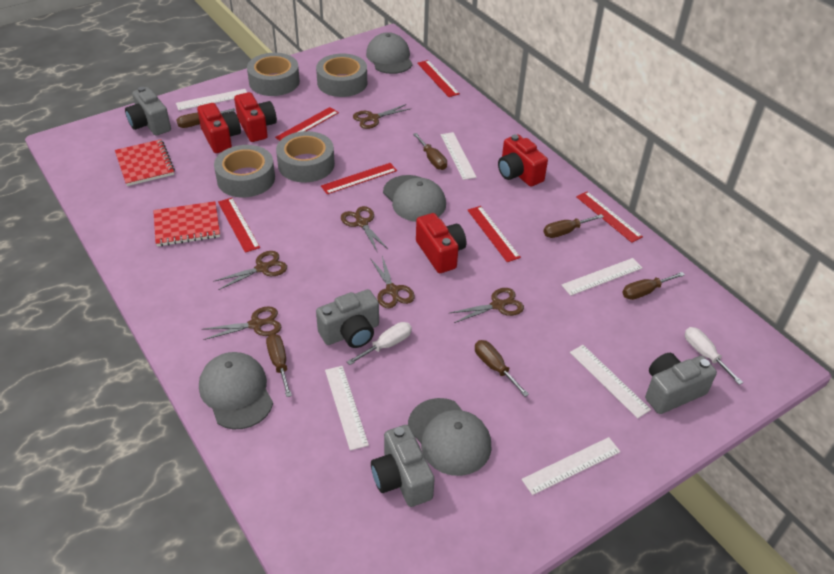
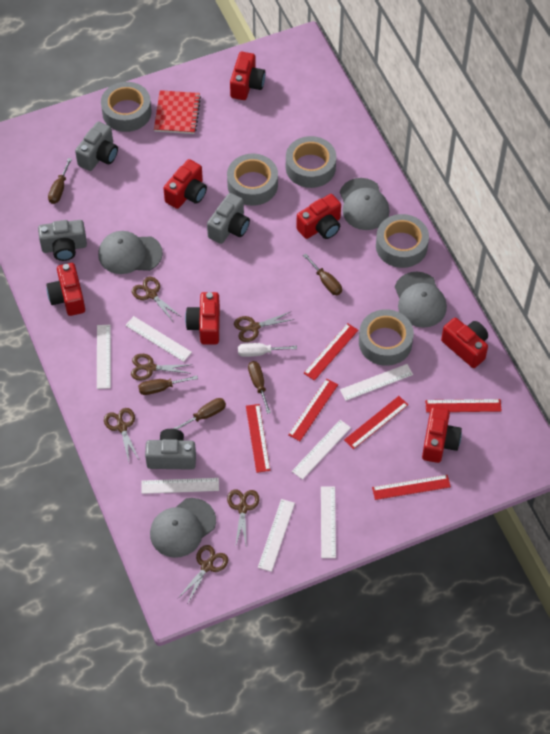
brown screwdriver: 6 -> 5
grey tape: 4 -> 5
red camera: 4 -> 7
red notebook: 2 -> 1
white ruler: 6 -> 7
white screwdriver: 2 -> 1

